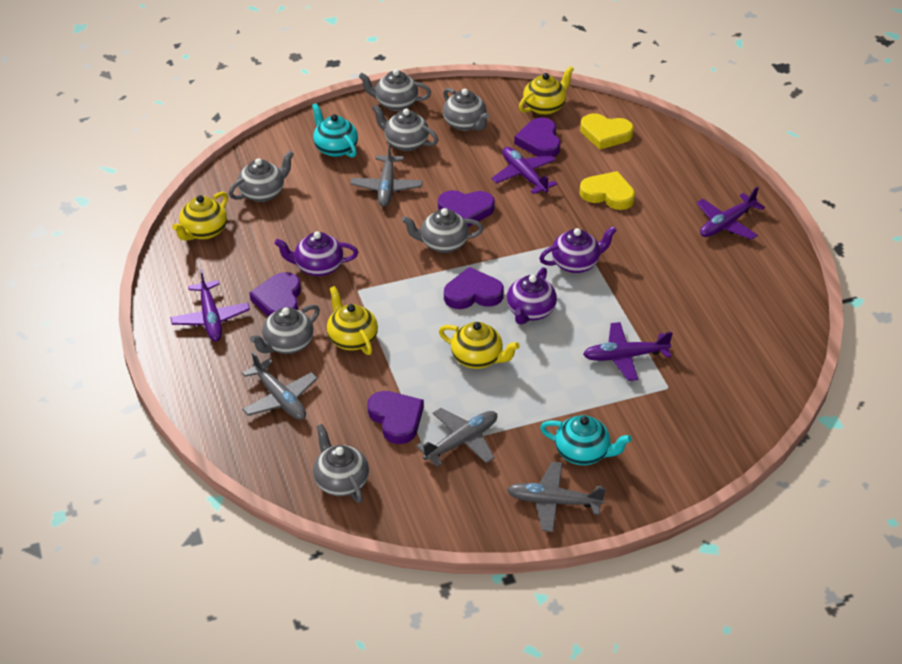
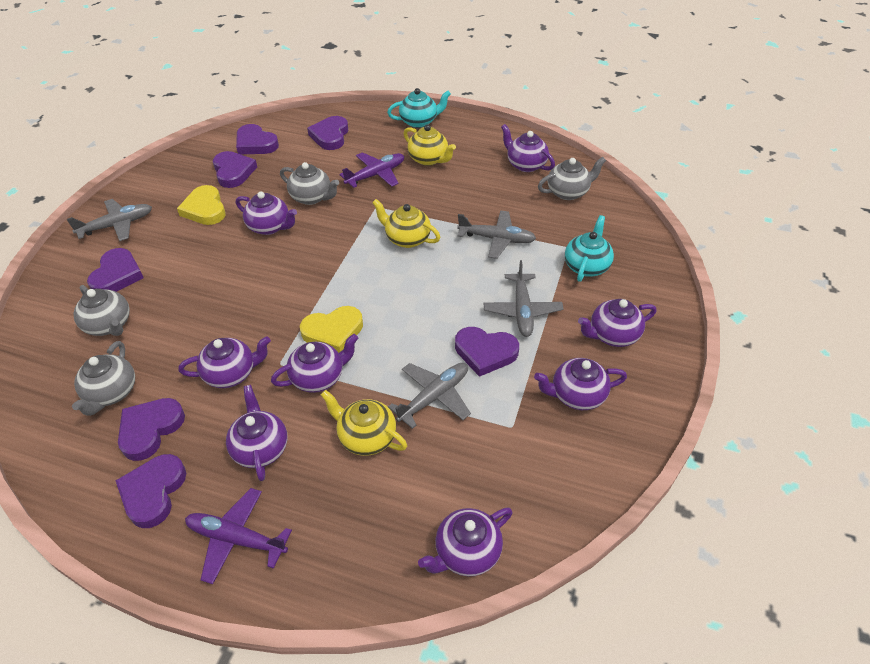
grey teapot: 7 -> 4
purple heart: 5 -> 7
purple plane: 4 -> 2
purple teapot: 3 -> 8
yellow teapot: 4 -> 3

